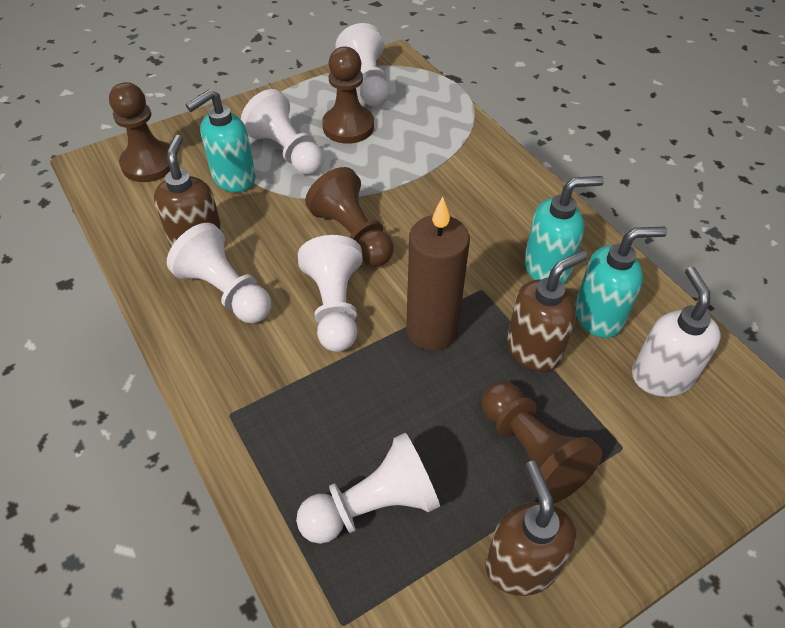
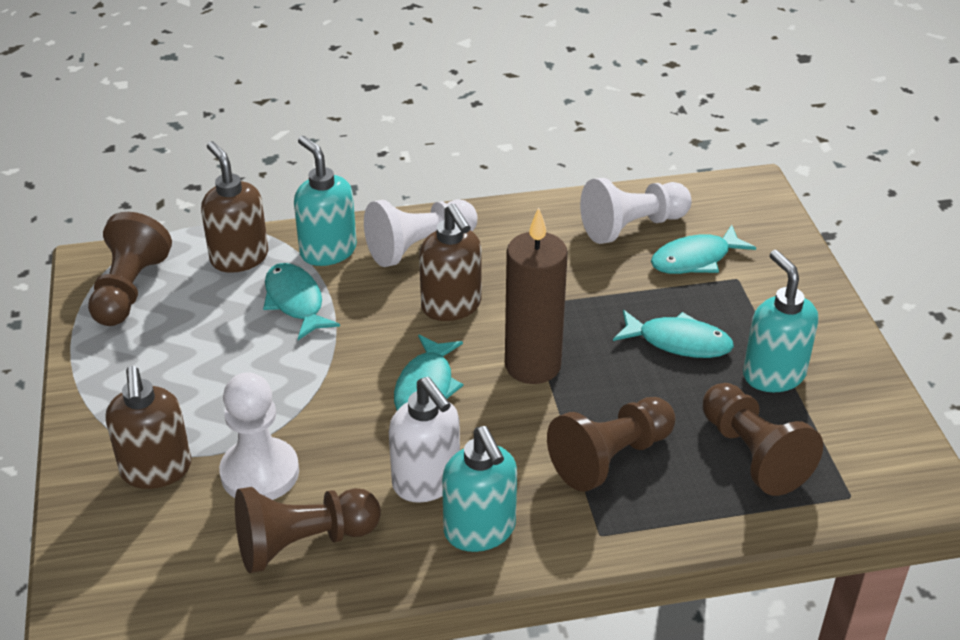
turquoise fish: 0 -> 4
white pawn: 5 -> 3

